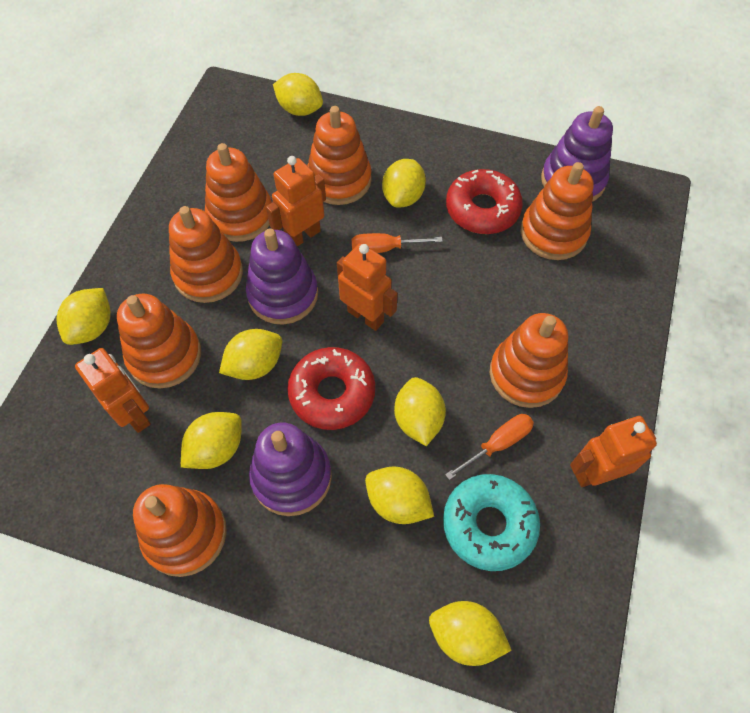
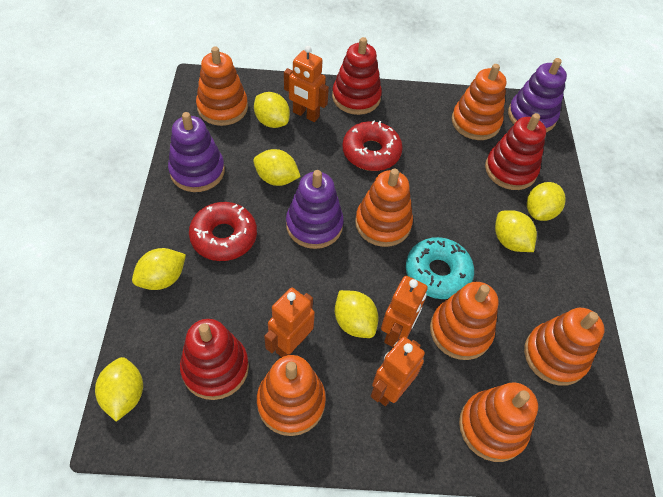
orange screwdriver: 2 -> 0
red stacking toy: 0 -> 3
yellow lemon: 8 -> 7

